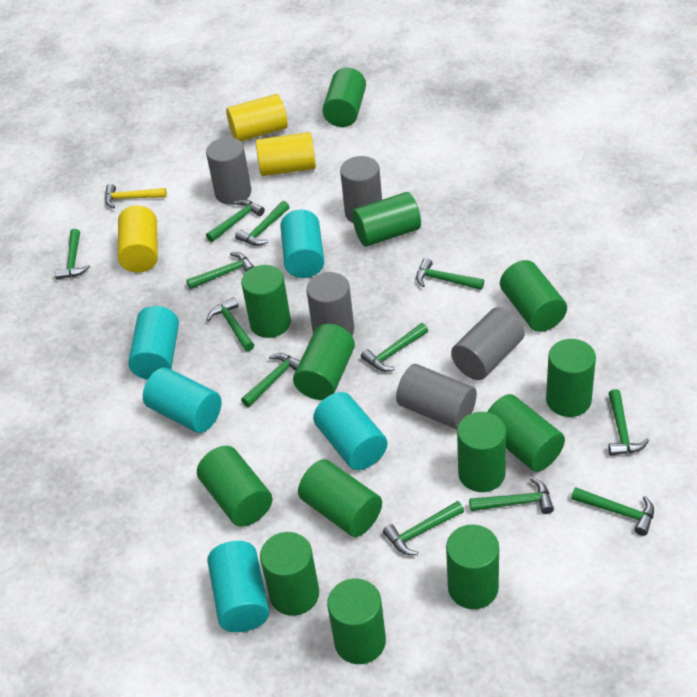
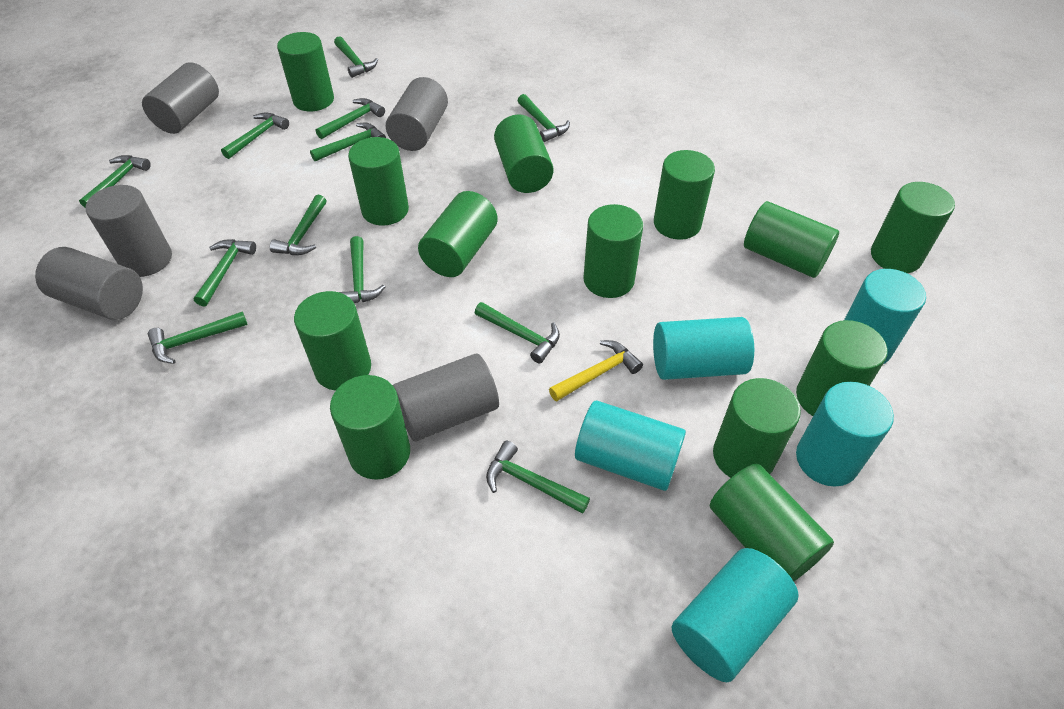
yellow cylinder: 3 -> 0

